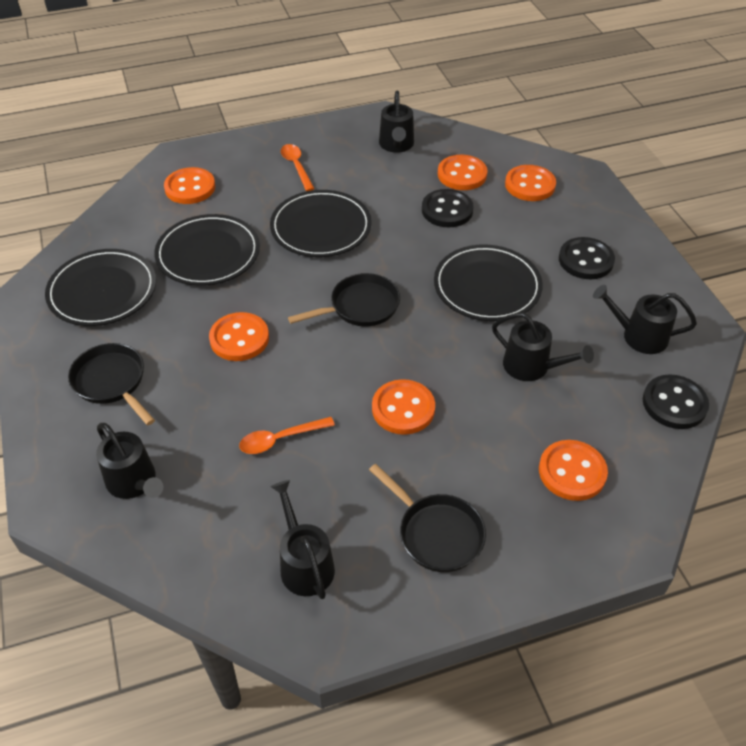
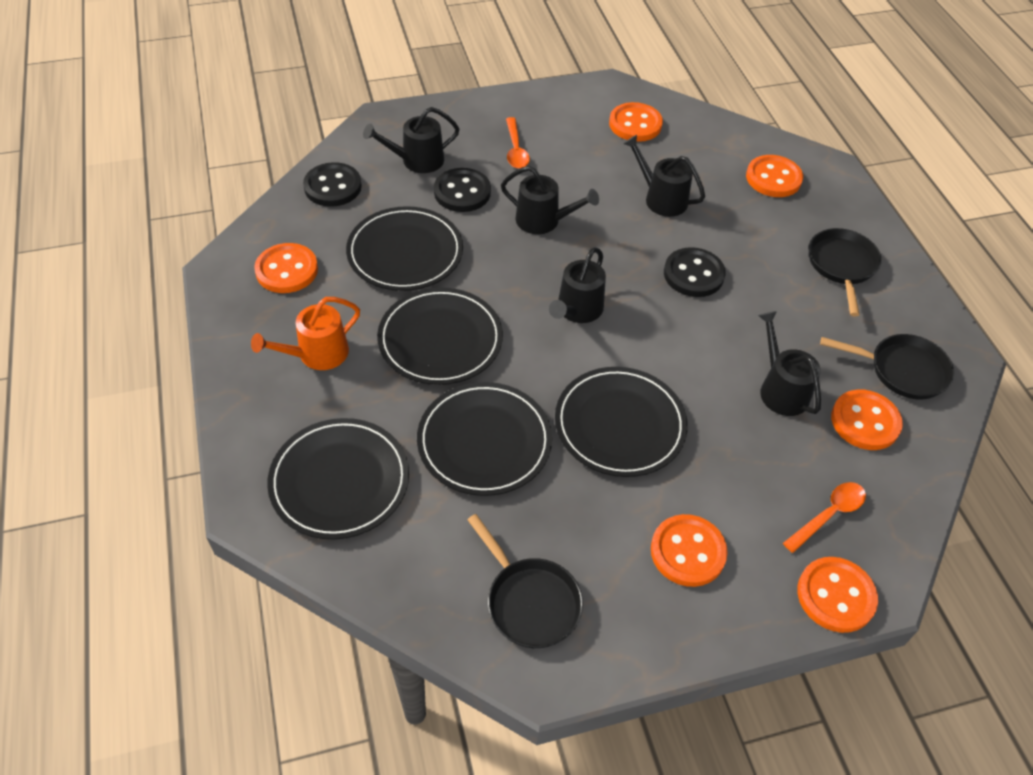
black plate: 4 -> 5
orange watering can: 0 -> 1

